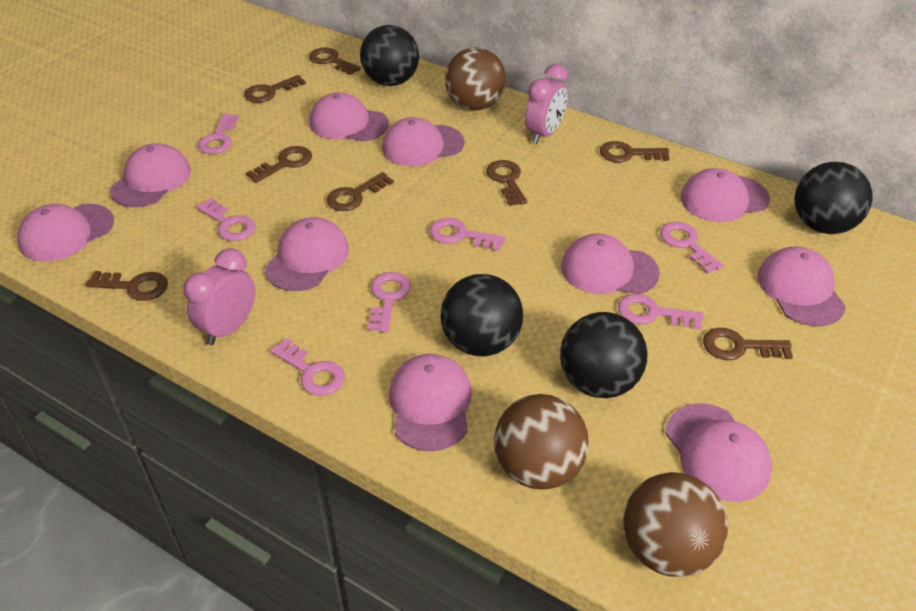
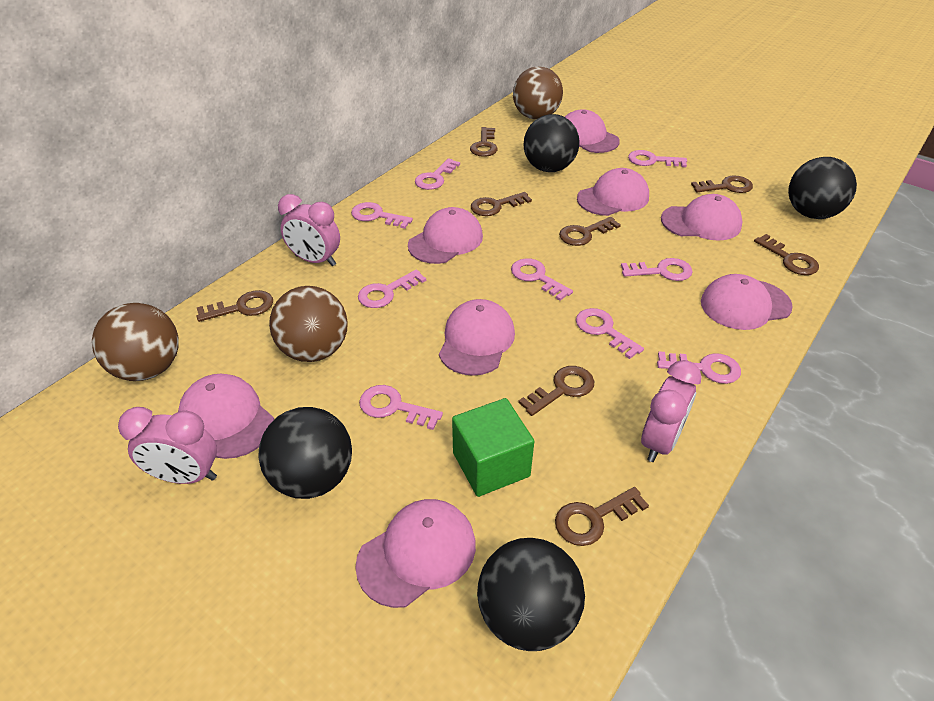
green cube: 0 -> 1
pink cap: 10 -> 8
pink clock: 2 -> 3
pink key: 7 -> 9

